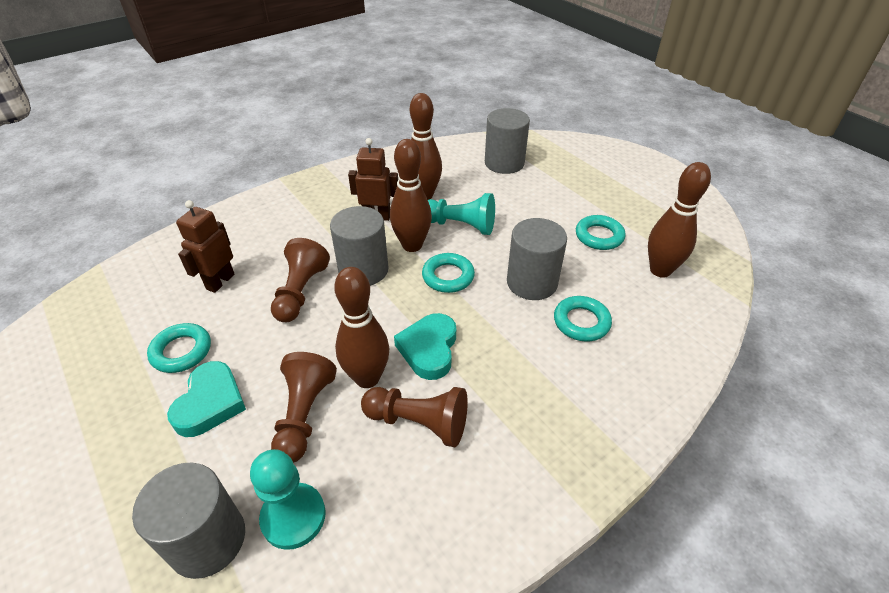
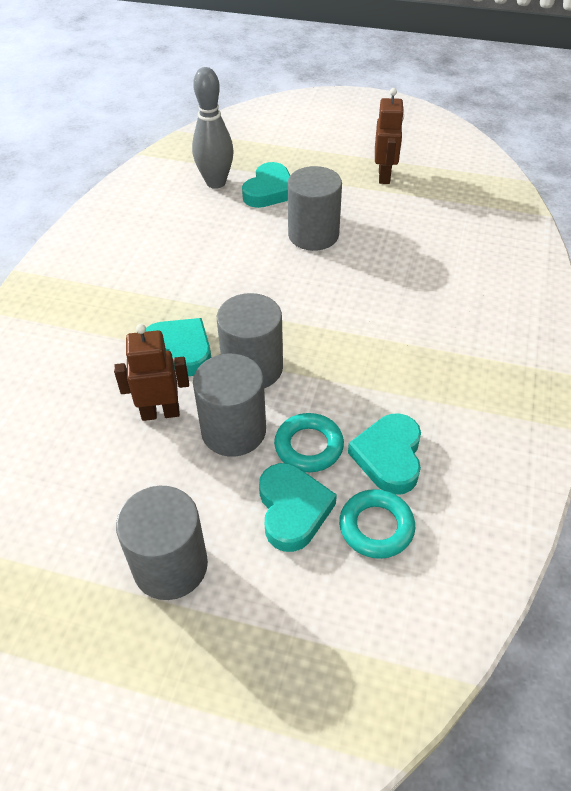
brown bowling pin: 4 -> 0
brown pawn: 3 -> 0
grey bowling pin: 0 -> 1
turquoise heart: 2 -> 4
turquoise pawn: 2 -> 0
turquoise ring: 4 -> 2

